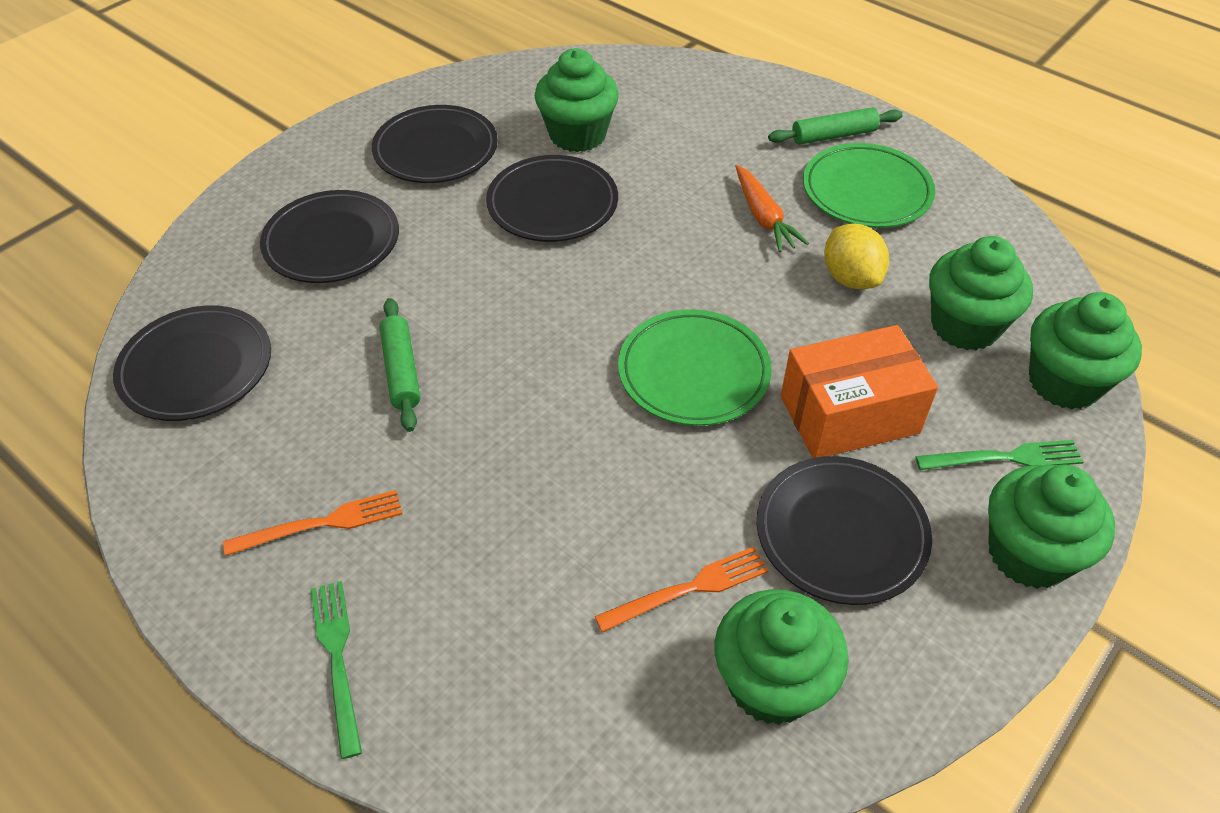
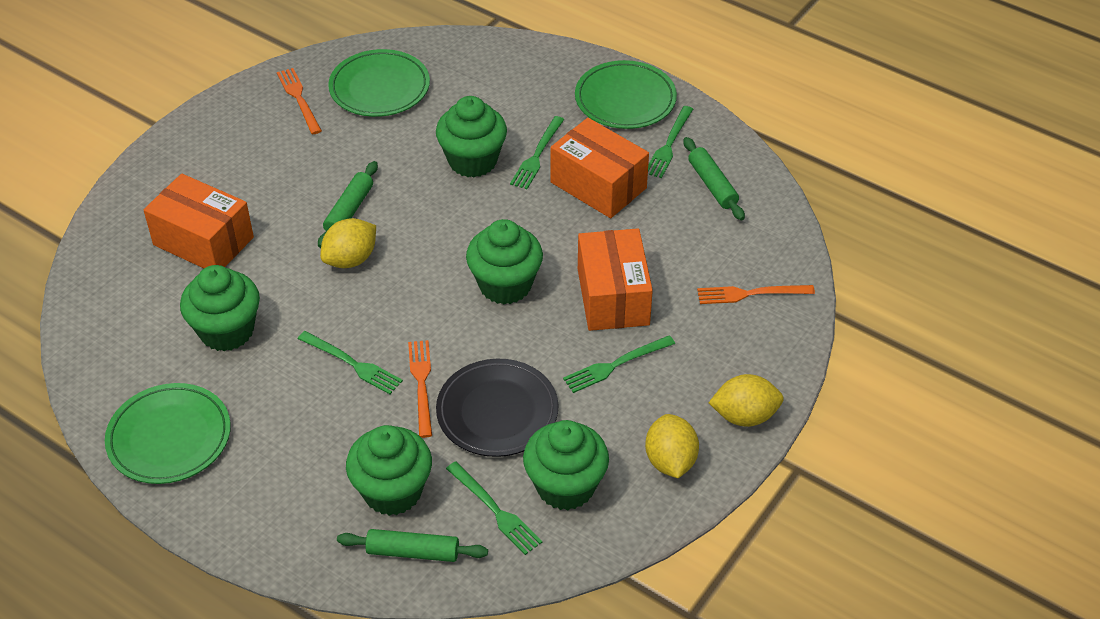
black plate: 5 -> 1
green fork: 2 -> 5
green plate: 2 -> 3
green rolling pin: 2 -> 3
orange box: 1 -> 3
orange carrot: 1 -> 0
orange fork: 2 -> 3
yellow lemon: 1 -> 3

